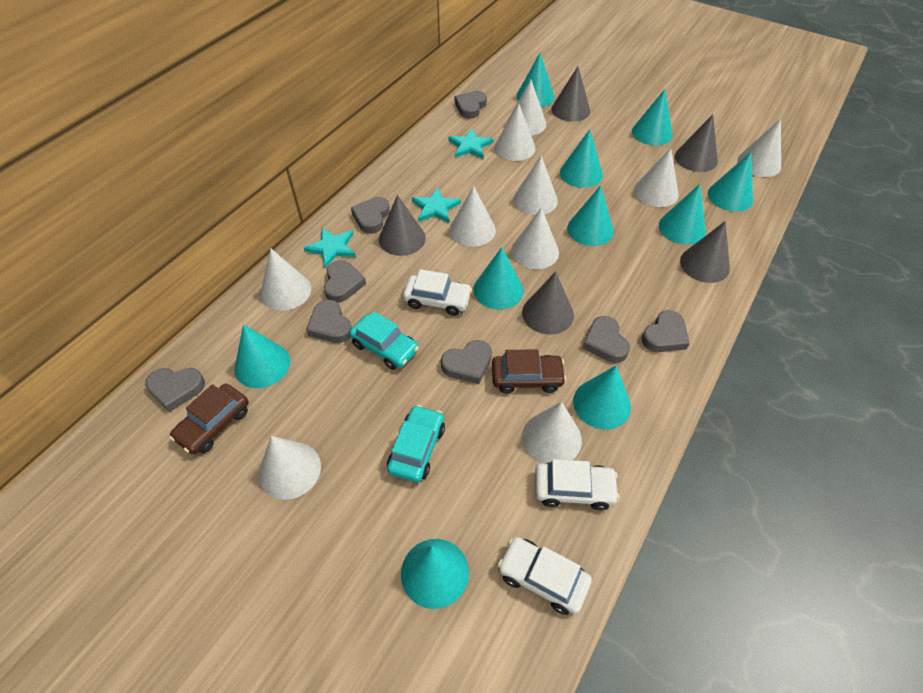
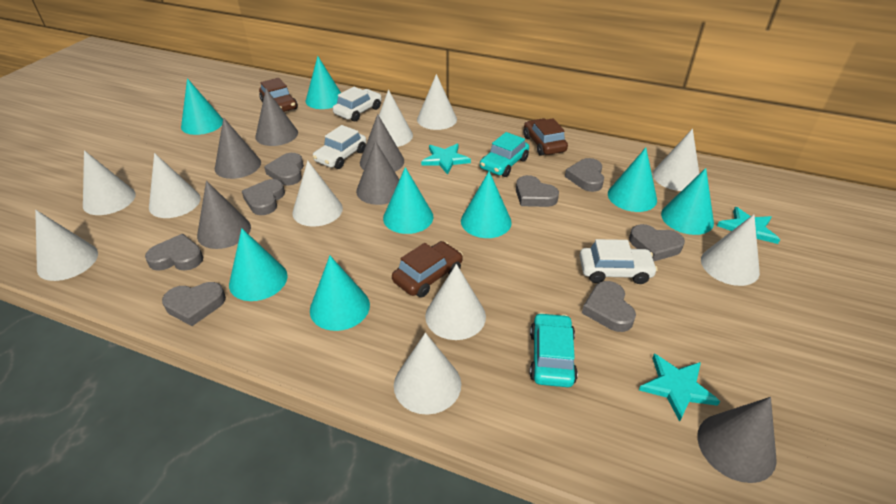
brown car: 2 -> 3
grey cone: 5 -> 6
turquoise cone: 10 -> 8

